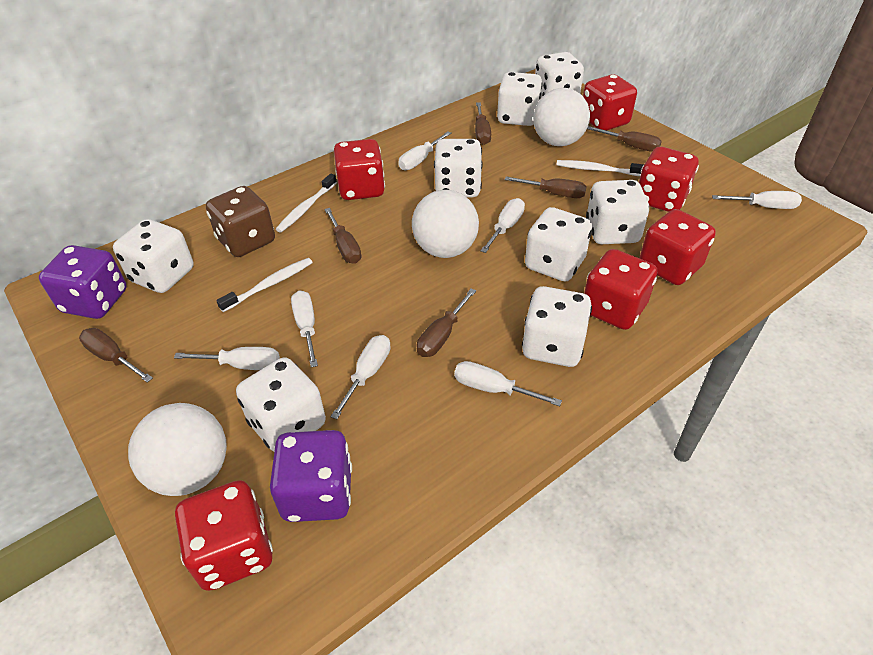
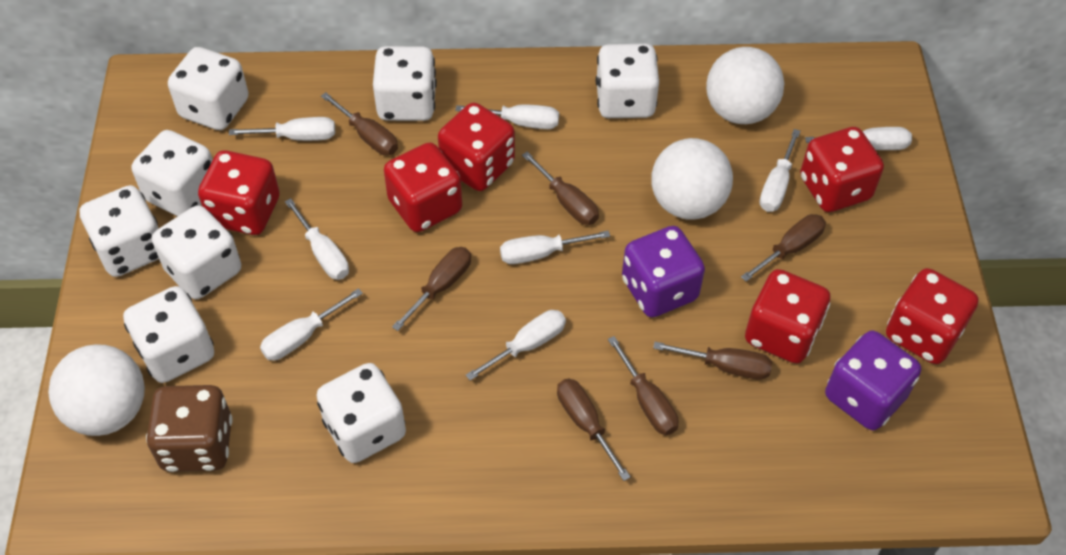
brown screwdriver: 6 -> 7
white screwdriver: 7 -> 8
white toothbrush: 3 -> 0

